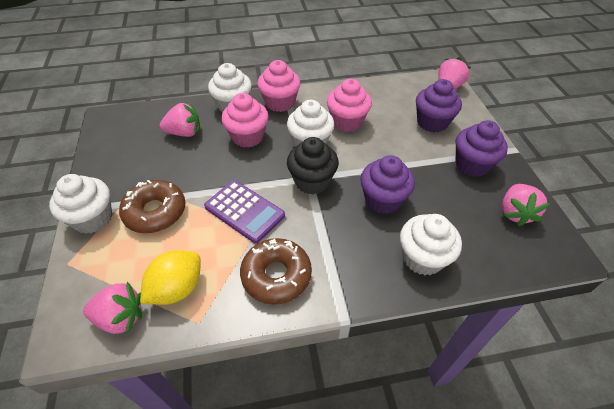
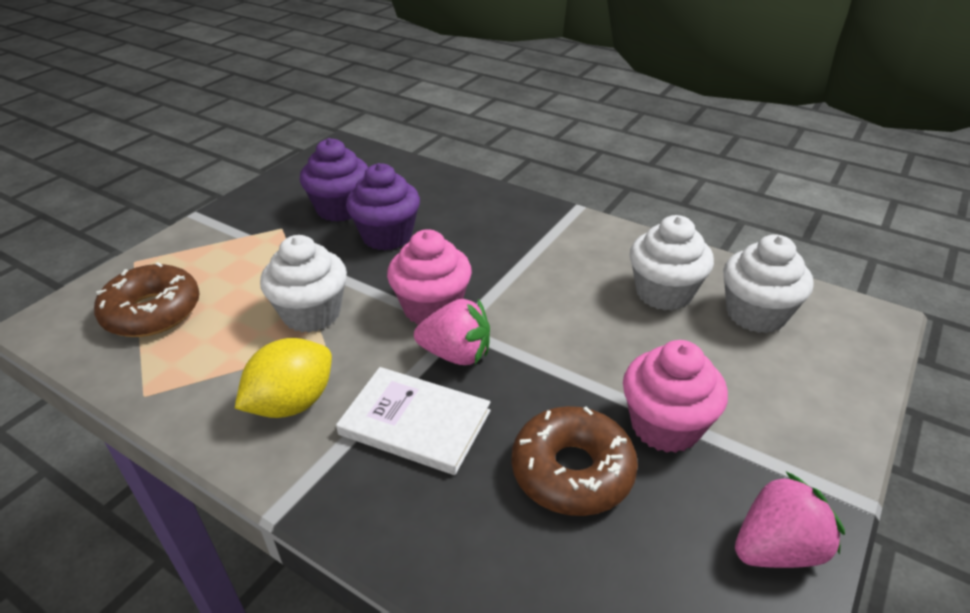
black cupcake: 1 -> 0
pink cupcake: 3 -> 2
pink strawberry: 4 -> 2
purple calculator: 1 -> 0
purple cupcake: 3 -> 2
white book: 0 -> 1
white cupcake: 4 -> 3

